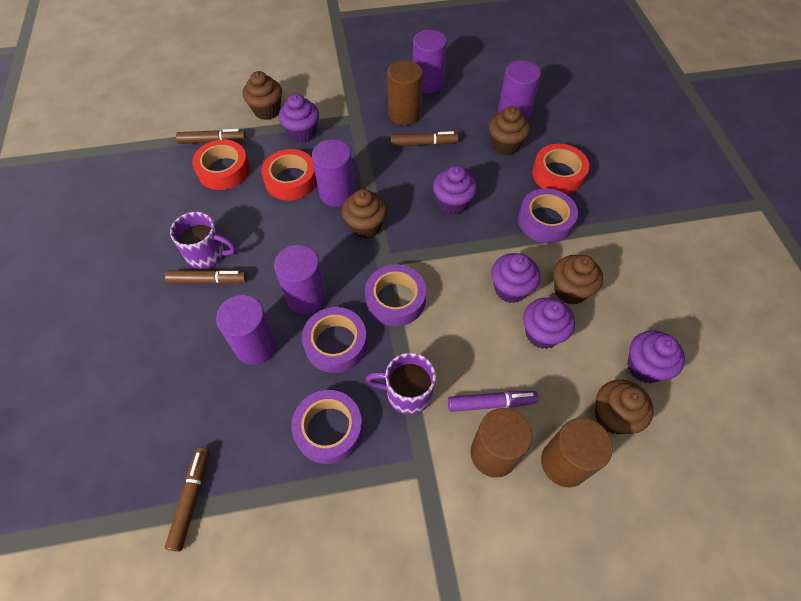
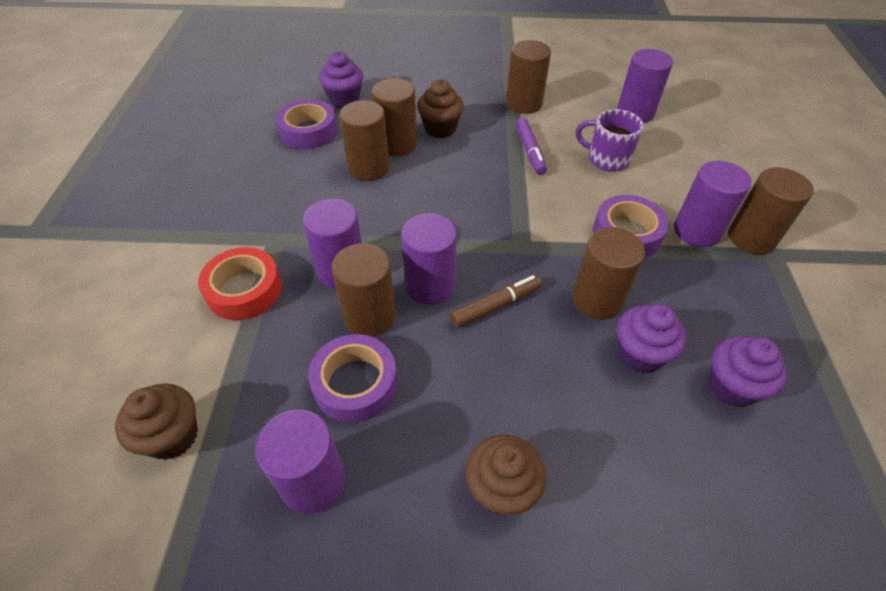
brown cupcake: 5 -> 3
brown cylinder: 3 -> 6
brown marker: 4 -> 1
purple cupcake: 5 -> 3
purple mug: 2 -> 1
purple tape: 4 -> 3
red tape: 3 -> 1

